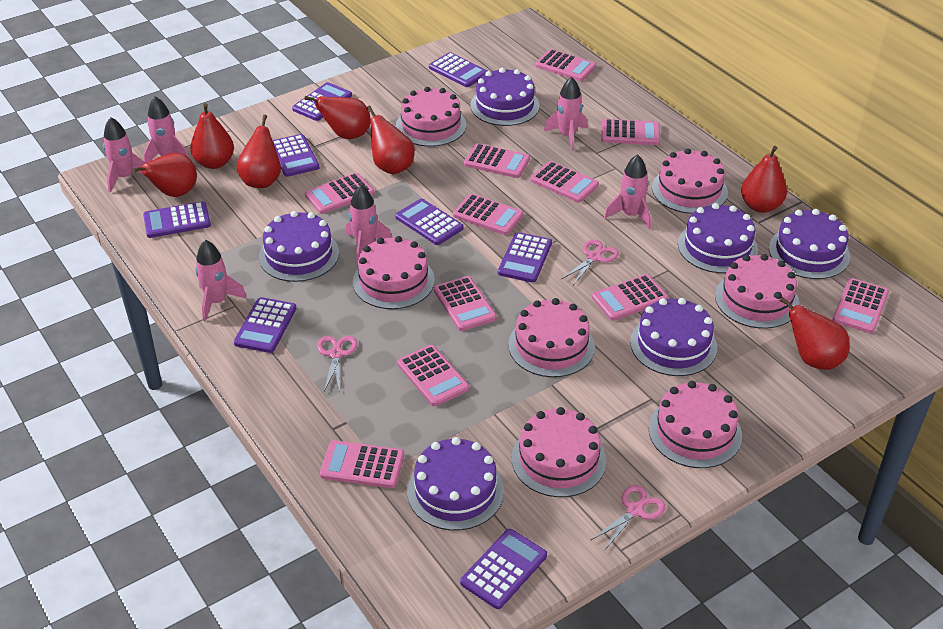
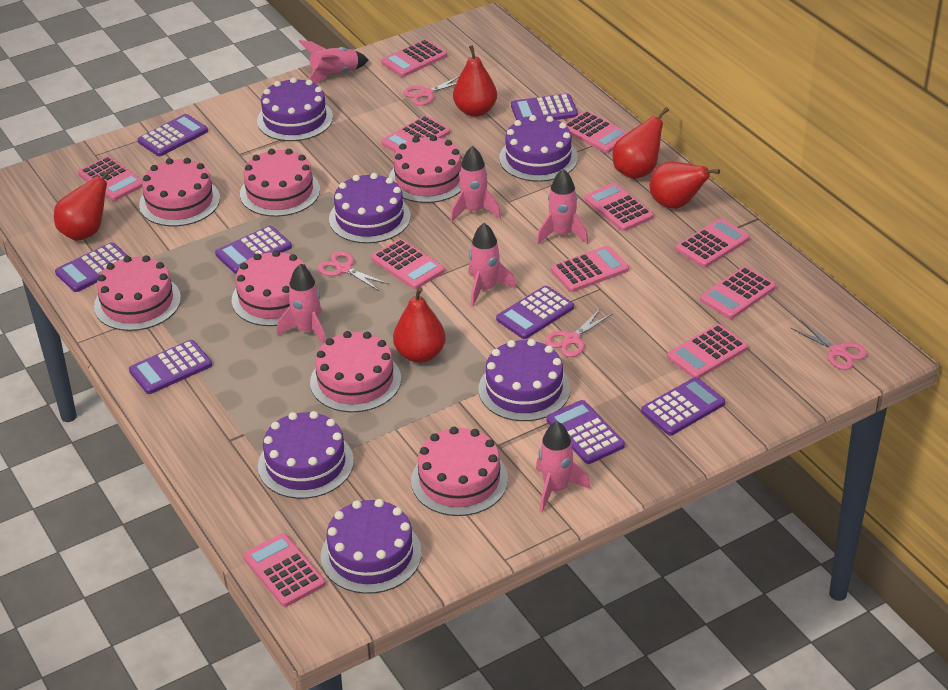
pink scissors: 3 -> 4
red pear: 7 -> 5

